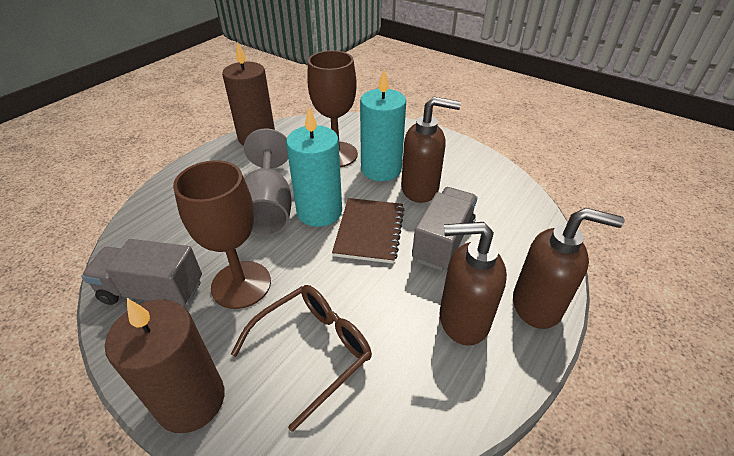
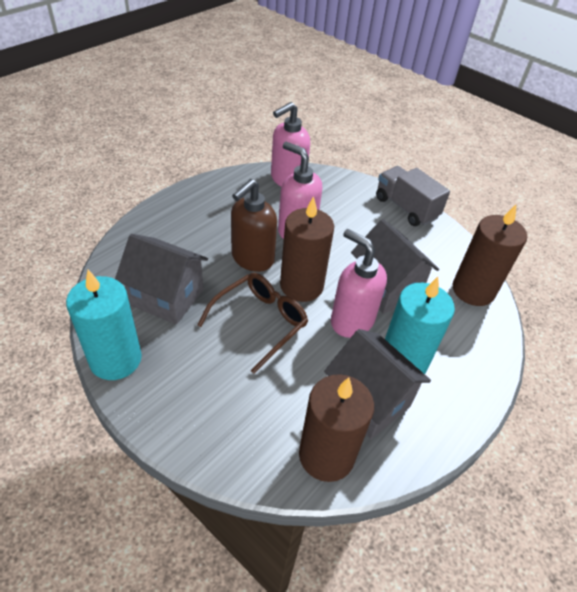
brown candle: 2 -> 3
brown goblet: 2 -> 0
brown notebook: 1 -> 0
brown soap dispenser: 3 -> 1
grey goblet: 1 -> 0
grey house: 0 -> 3
grey truck: 2 -> 1
pink soap dispenser: 0 -> 3

